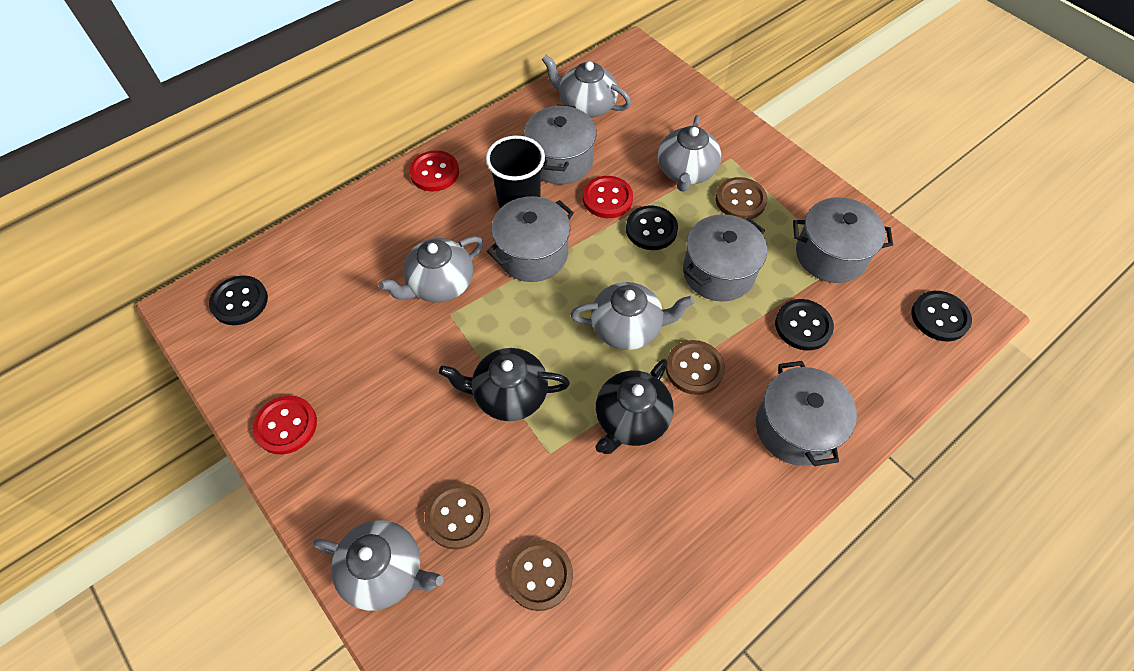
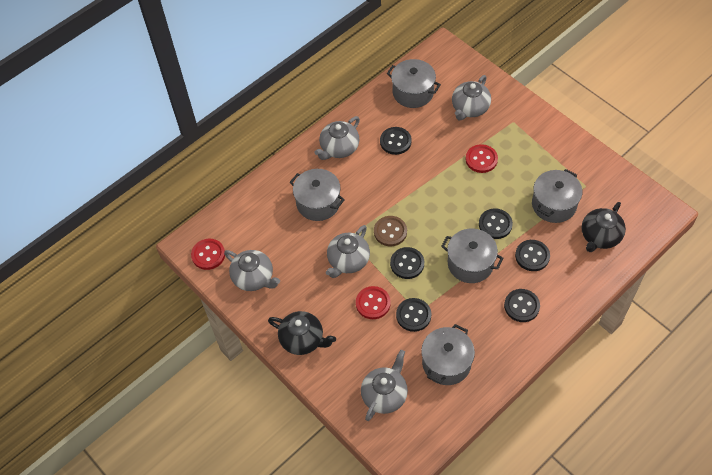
black button: 4 -> 6
black cup: 1 -> 0
brown button: 4 -> 1

